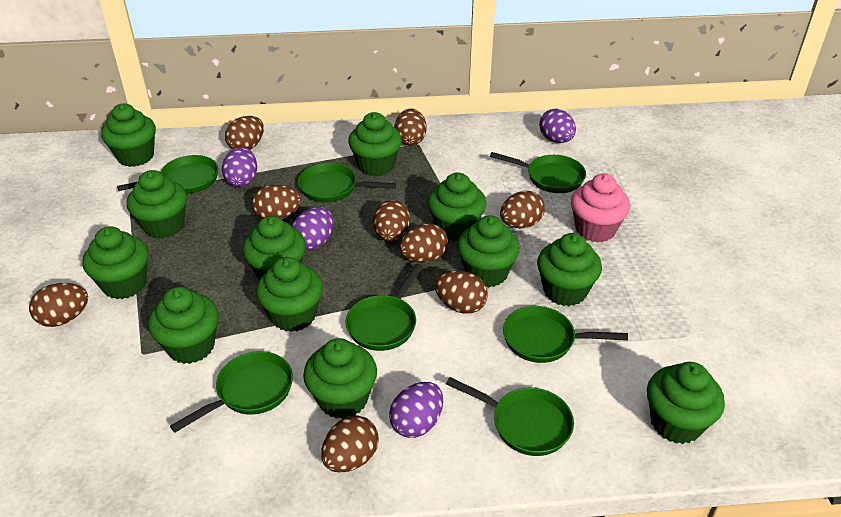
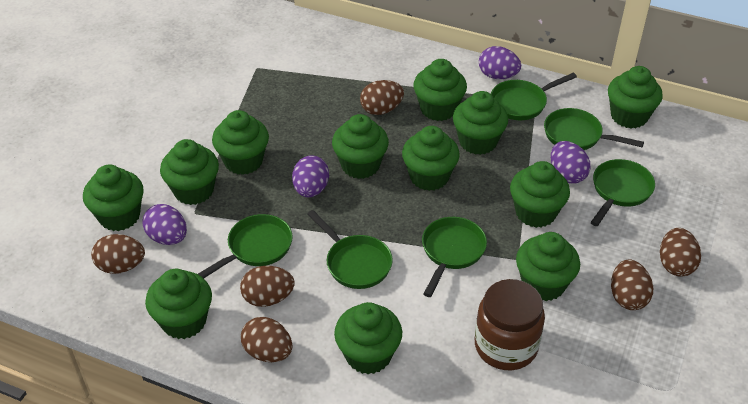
brown egg: 9 -> 6
brown jar: 0 -> 1
green pan: 7 -> 6
pink cupcake: 1 -> 0

